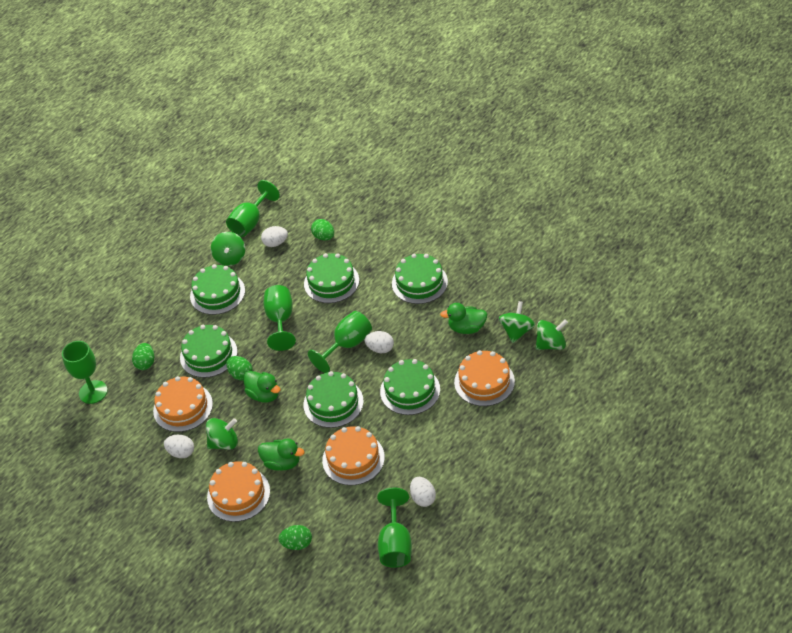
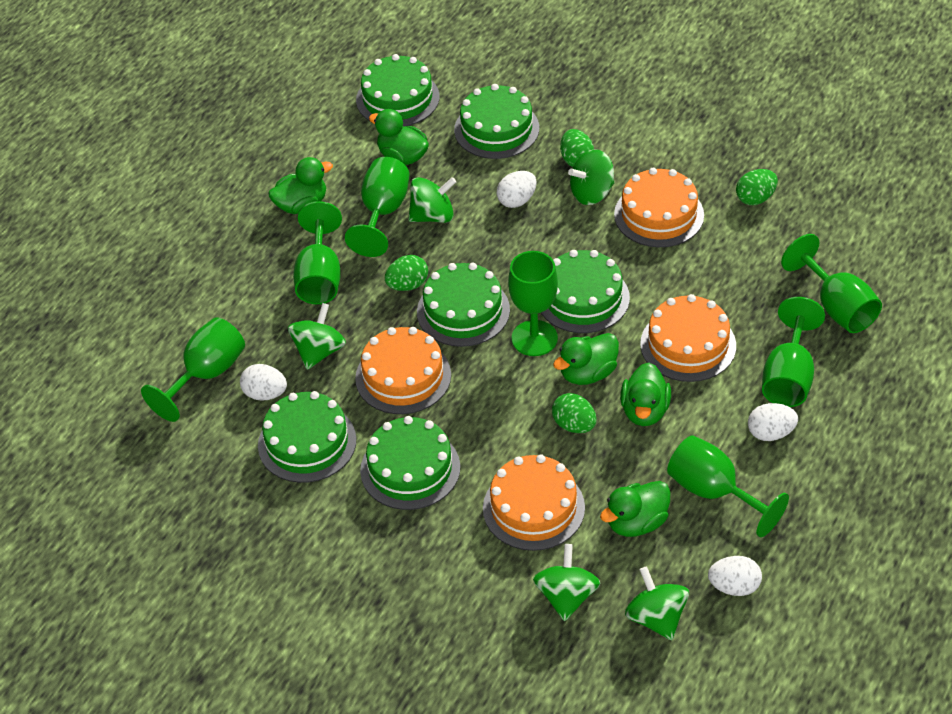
green duck: 3 -> 5
green goblet: 5 -> 7
green spinning top: 4 -> 5

